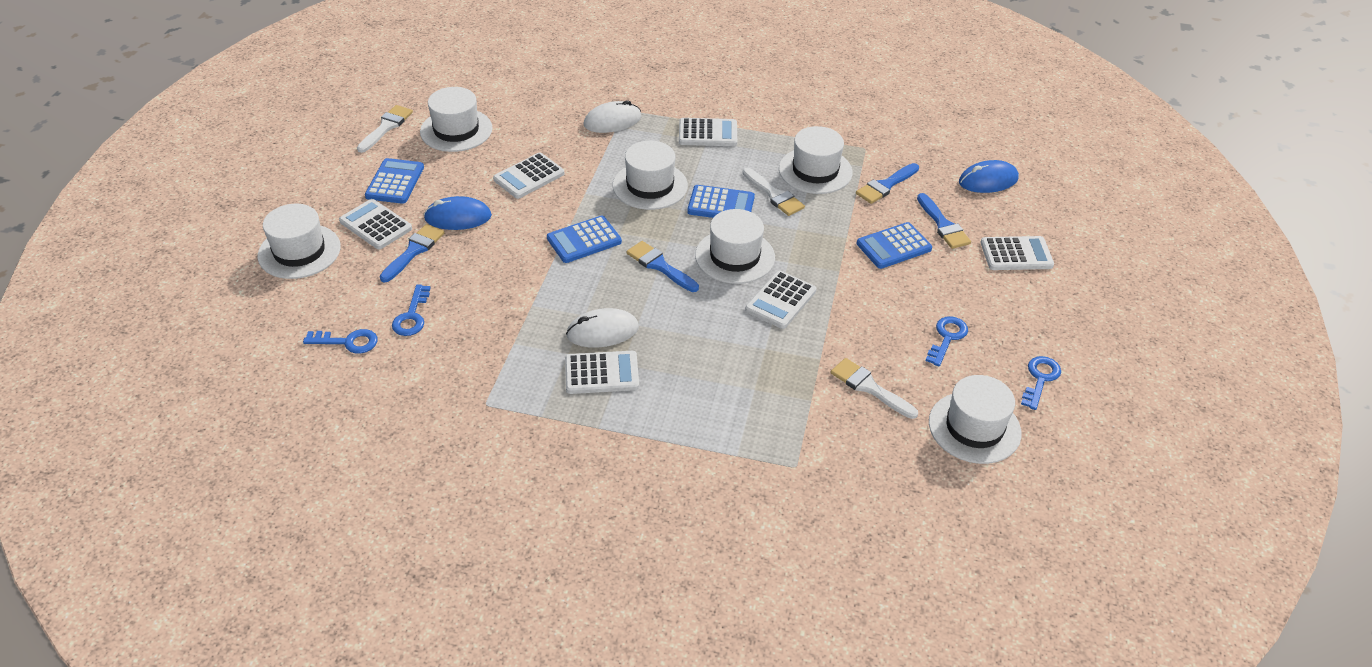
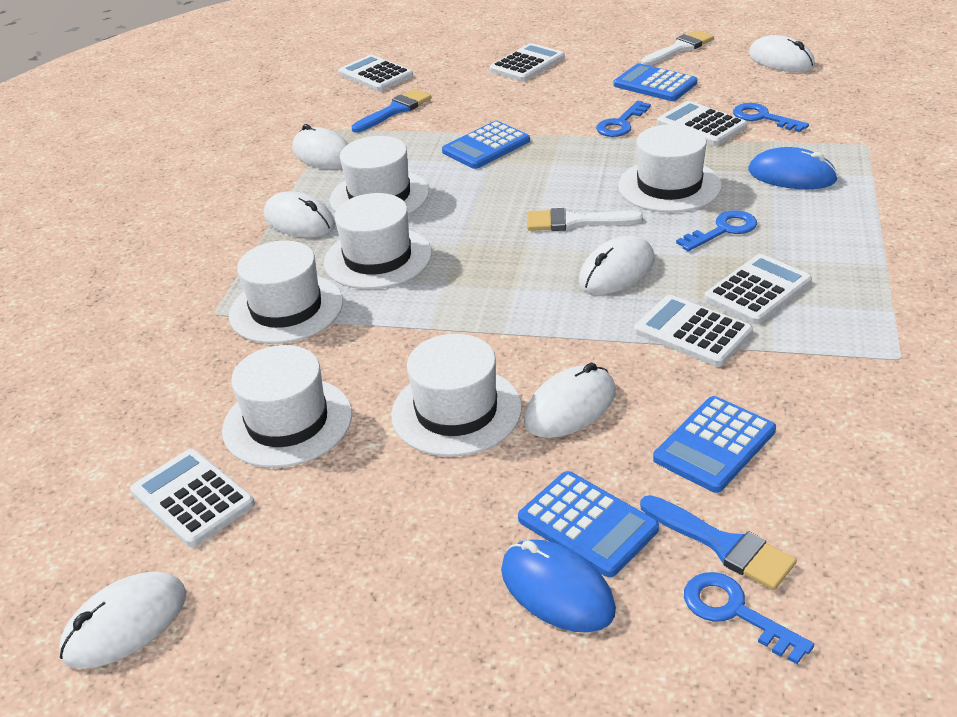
blue brush: 4 -> 2
white brush: 3 -> 2
white mouse: 2 -> 6

